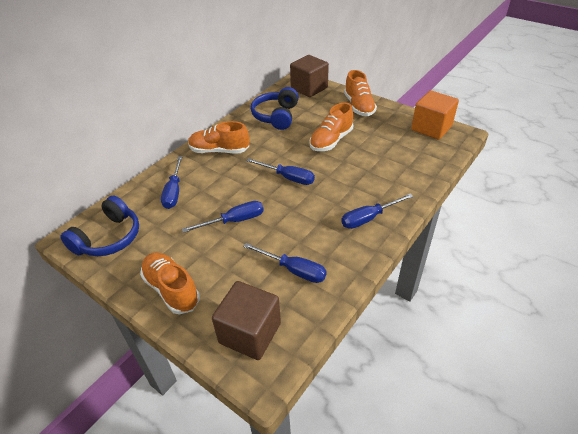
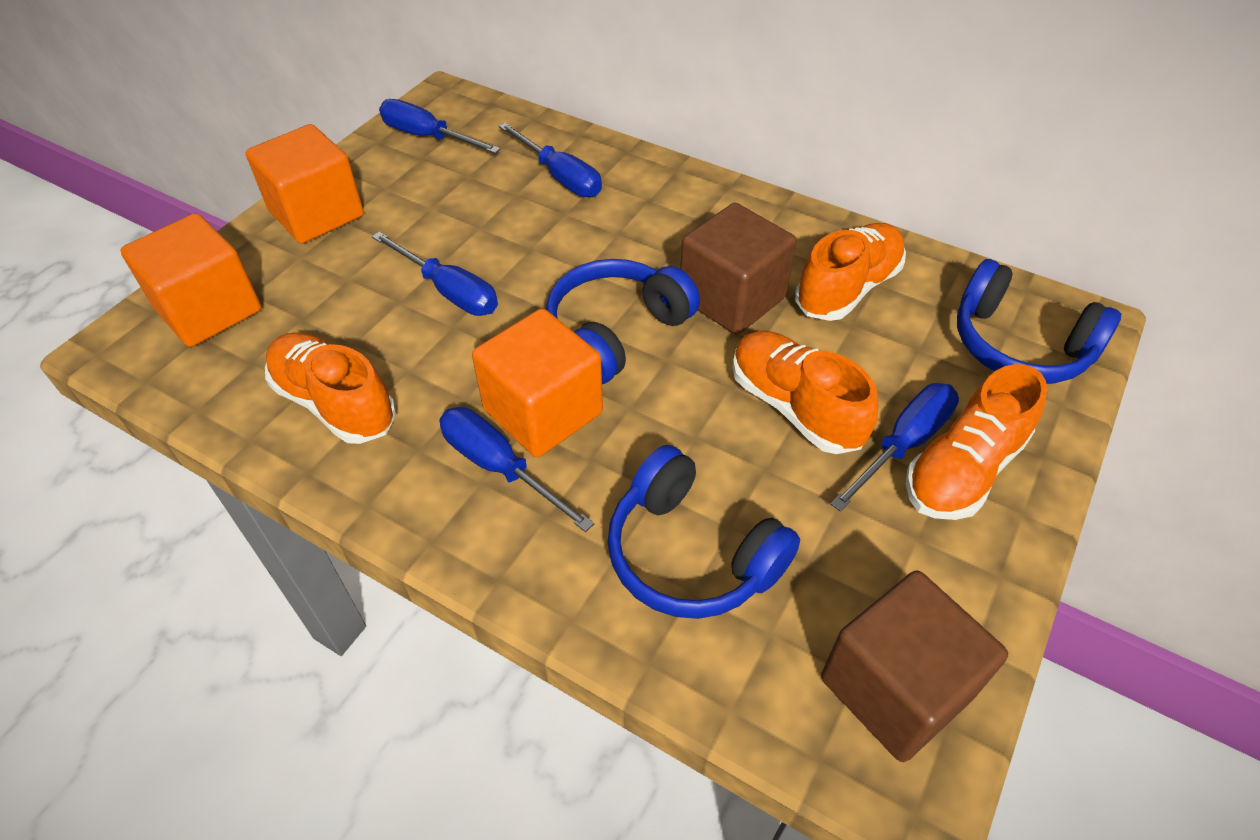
blue headphones: 2 -> 3
orange cube: 1 -> 3

